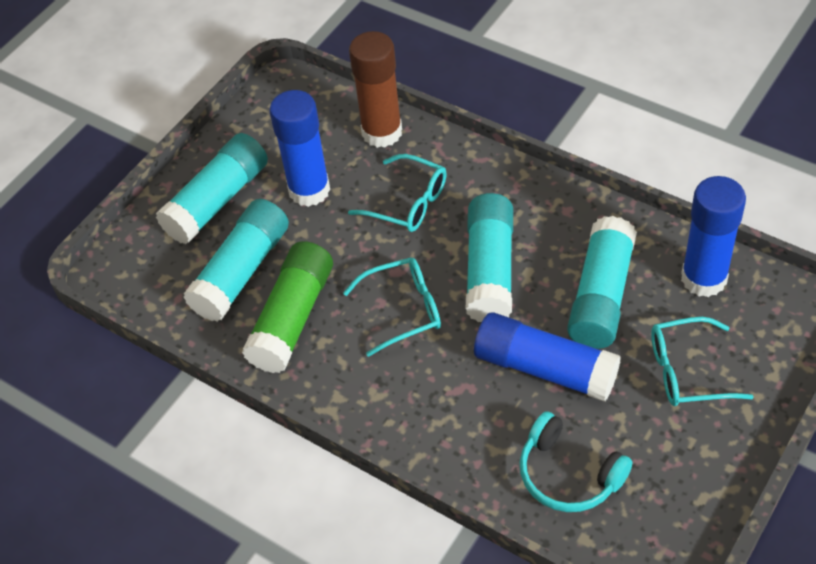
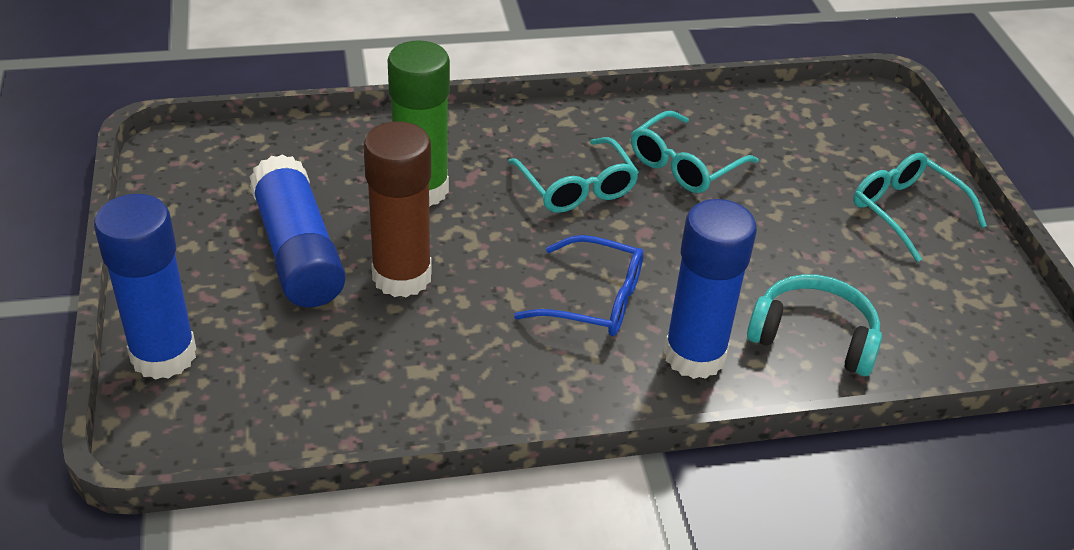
blue glasses: 0 -> 1
turquoise glue stick: 4 -> 0

